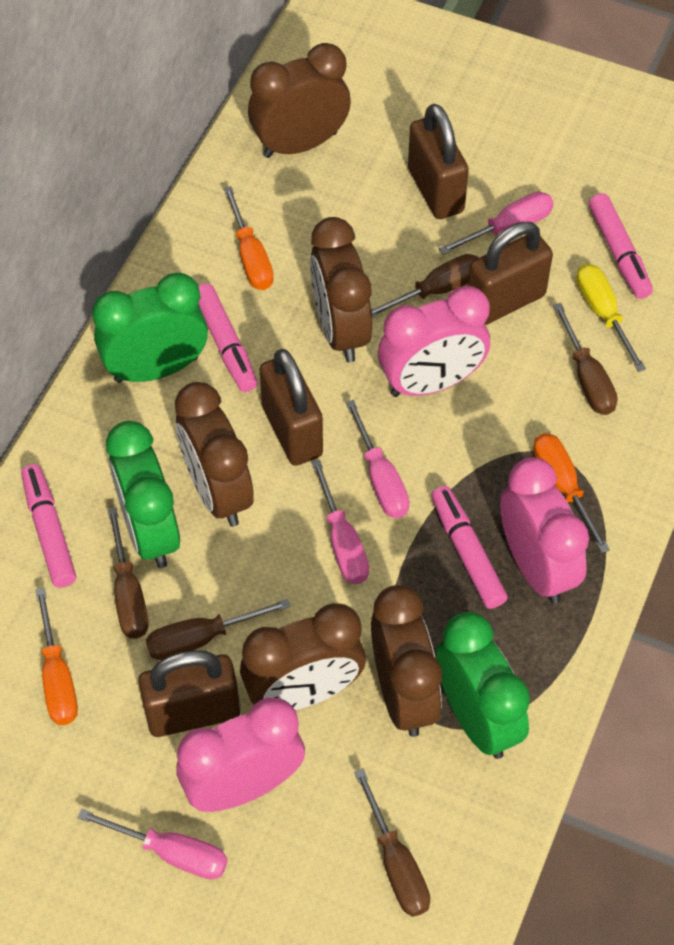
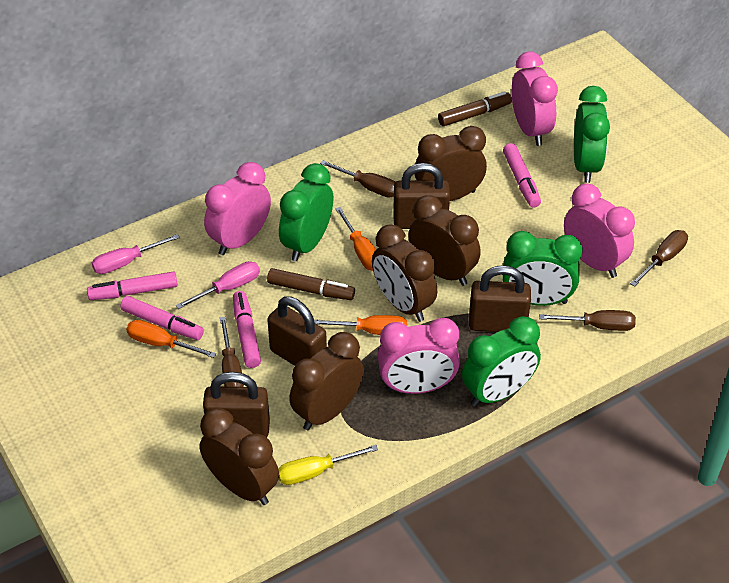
brown marker: 0 -> 2
brown screwdriver: 5 -> 4
green clock: 3 -> 4
pink clock: 3 -> 4
pink screwdriver: 4 -> 2

